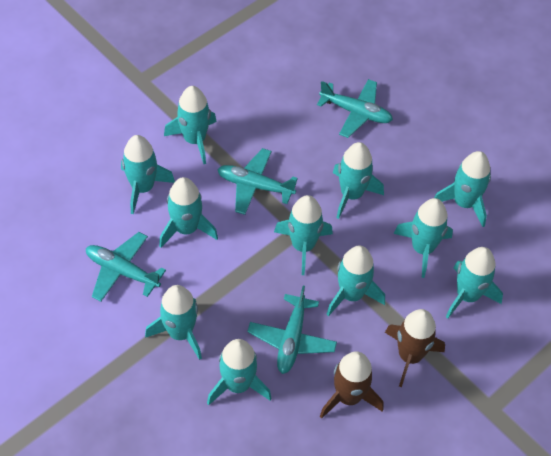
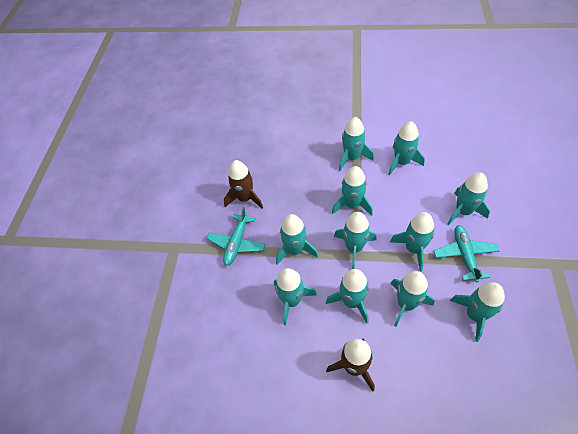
turquoise plane: 4 -> 2

